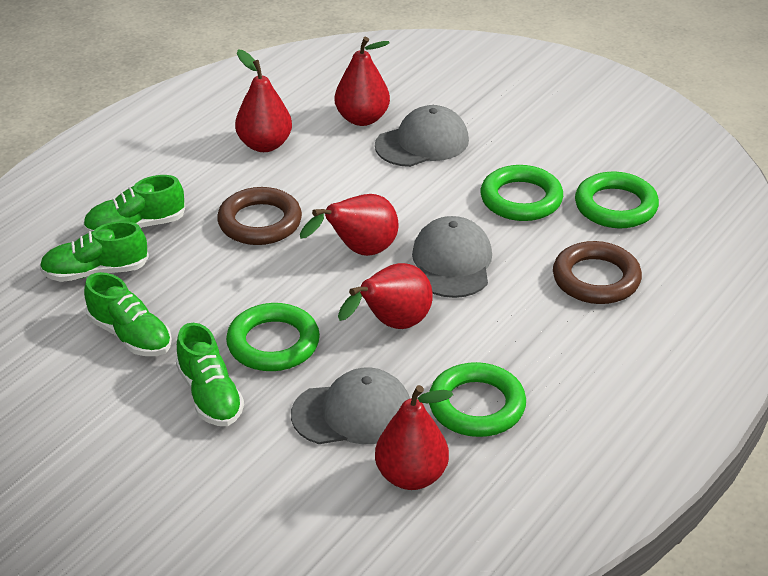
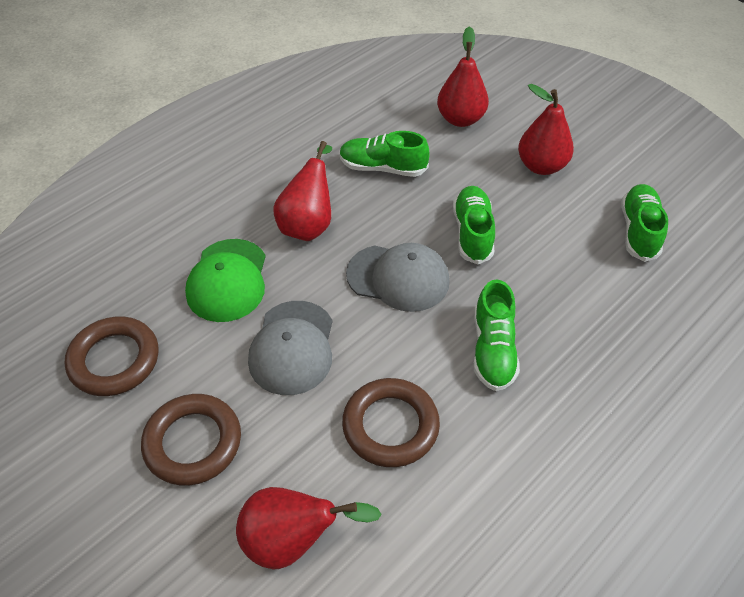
brown ring: 2 -> 3
green cap: 0 -> 1
green ring: 4 -> 0
grey cap: 3 -> 2
red pear: 5 -> 4

